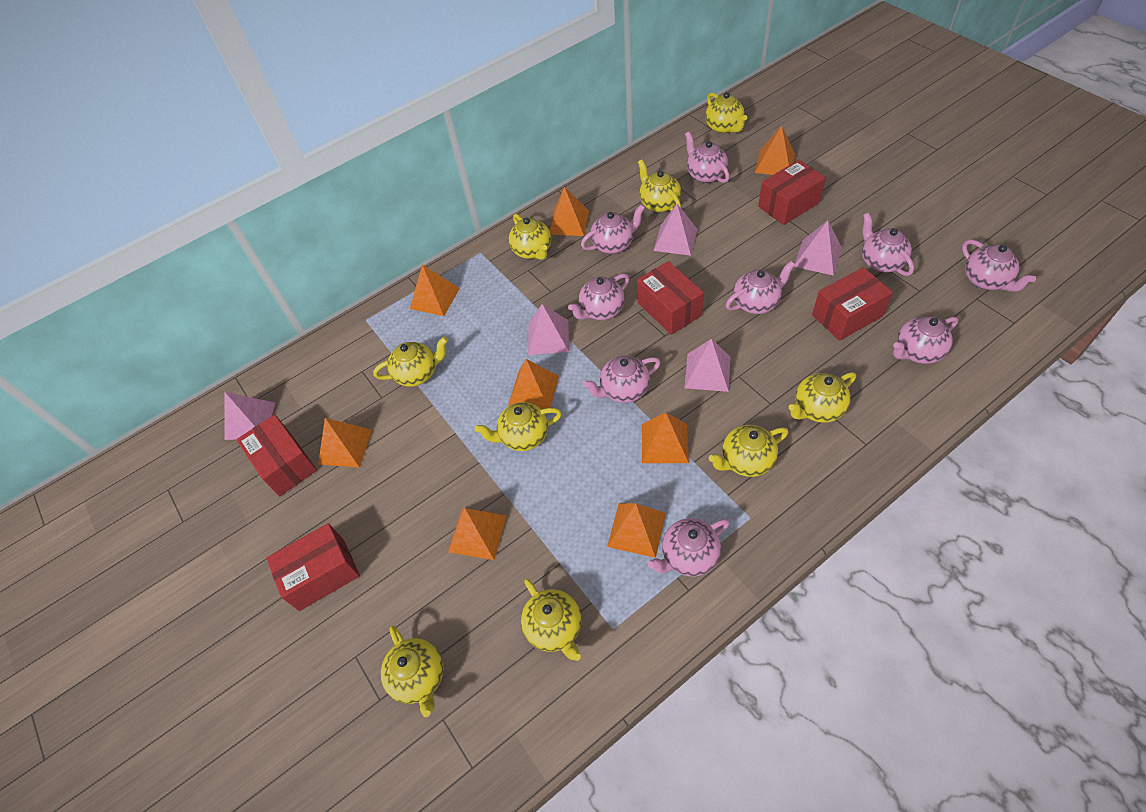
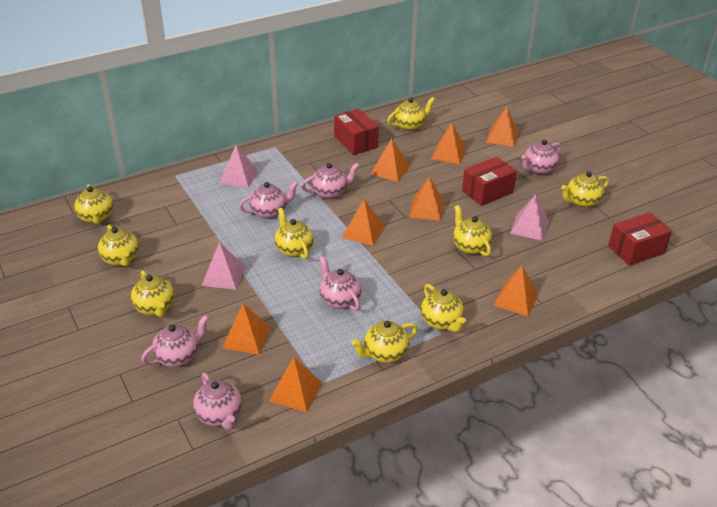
pink pyramid: 5 -> 3
pink teapot: 9 -> 6
red box: 5 -> 3

